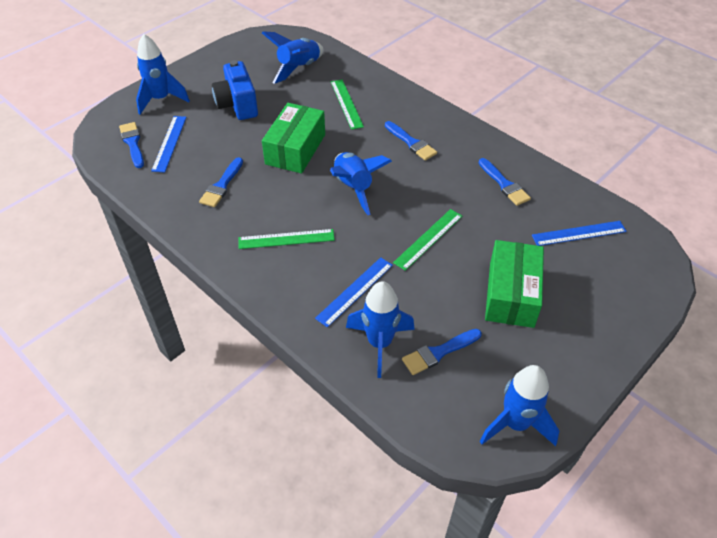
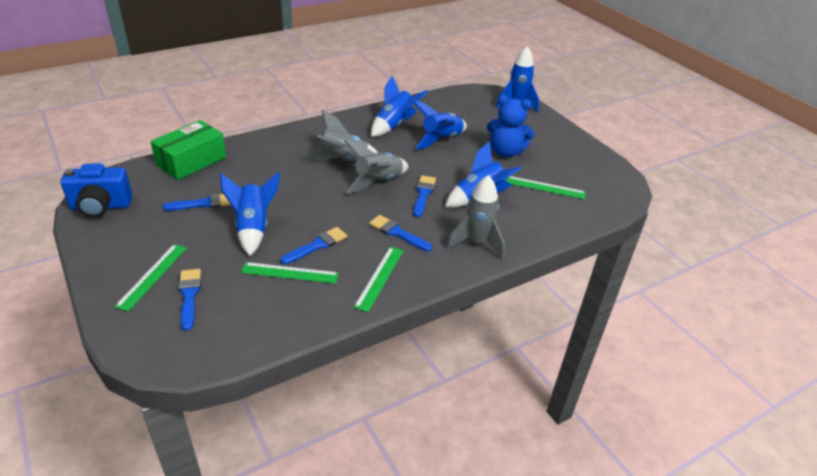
blue ruler: 3 -> 0
blue teddy bear: 0 -> 1
green box: 2 -> 1
green ruler: 3 -> 4
grey rocket: 0 -> 3

